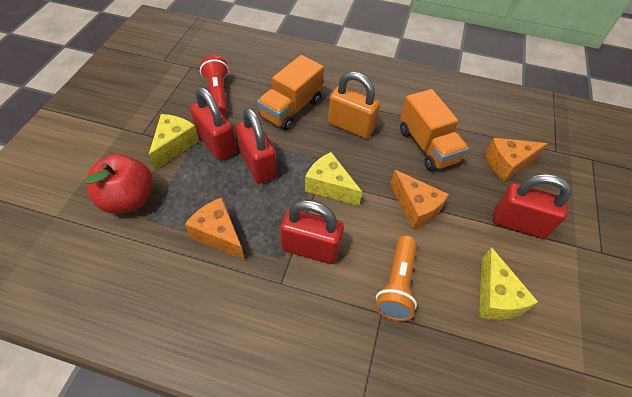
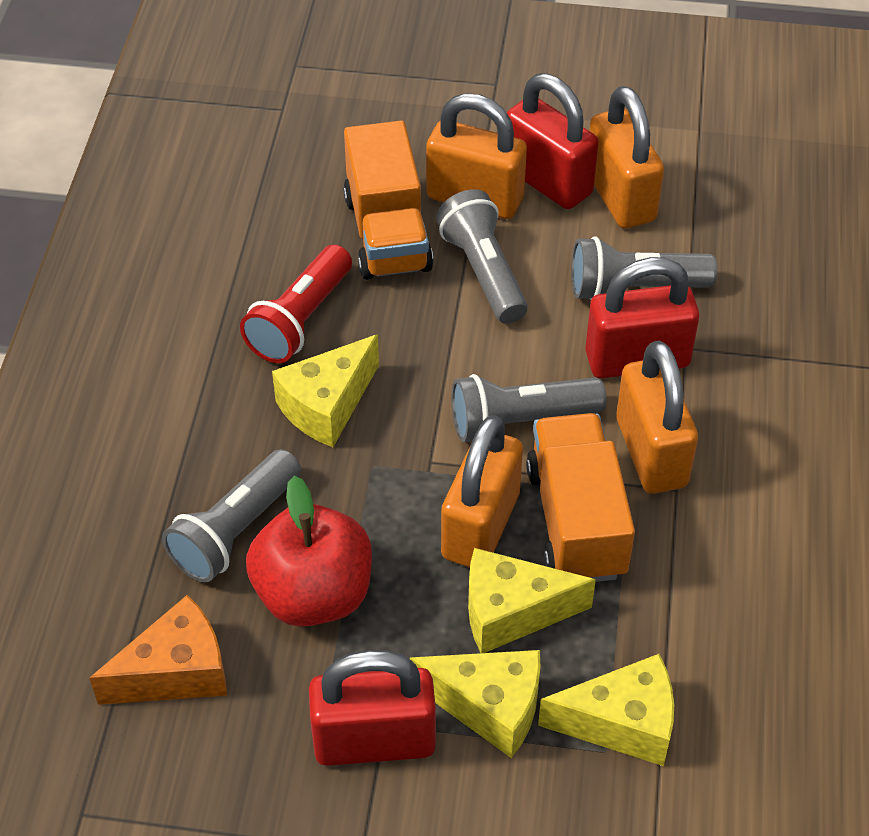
grey flashlight: 0 -> 4
orange cheese: 3 -> 1
orange flashlight: 1 -> 0
orange padlock: 1 -> 4
red padlock: 4 -> 3
yellow cheese: 3 -> 4

